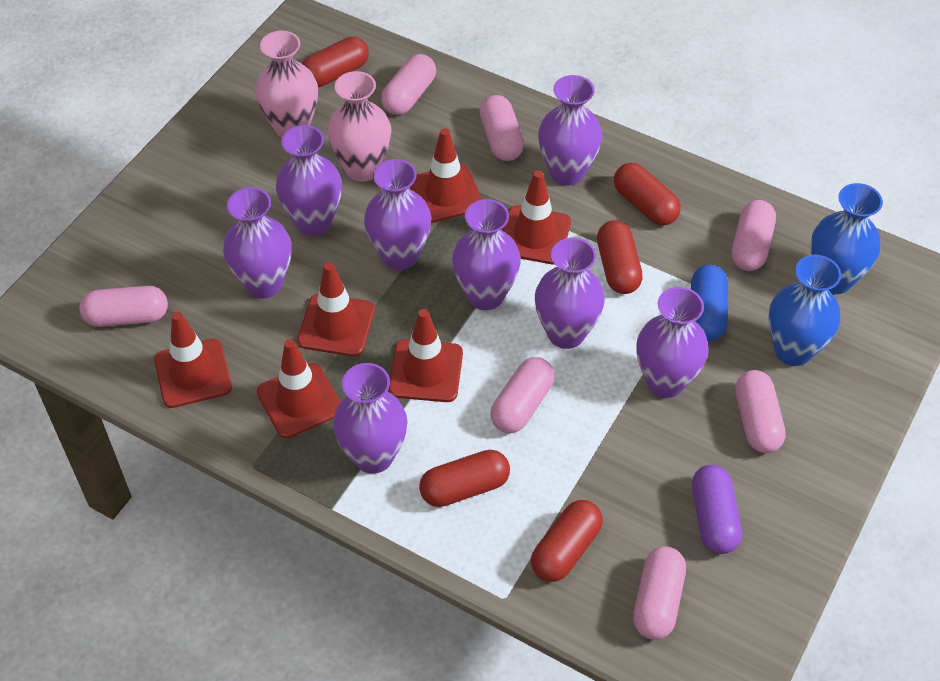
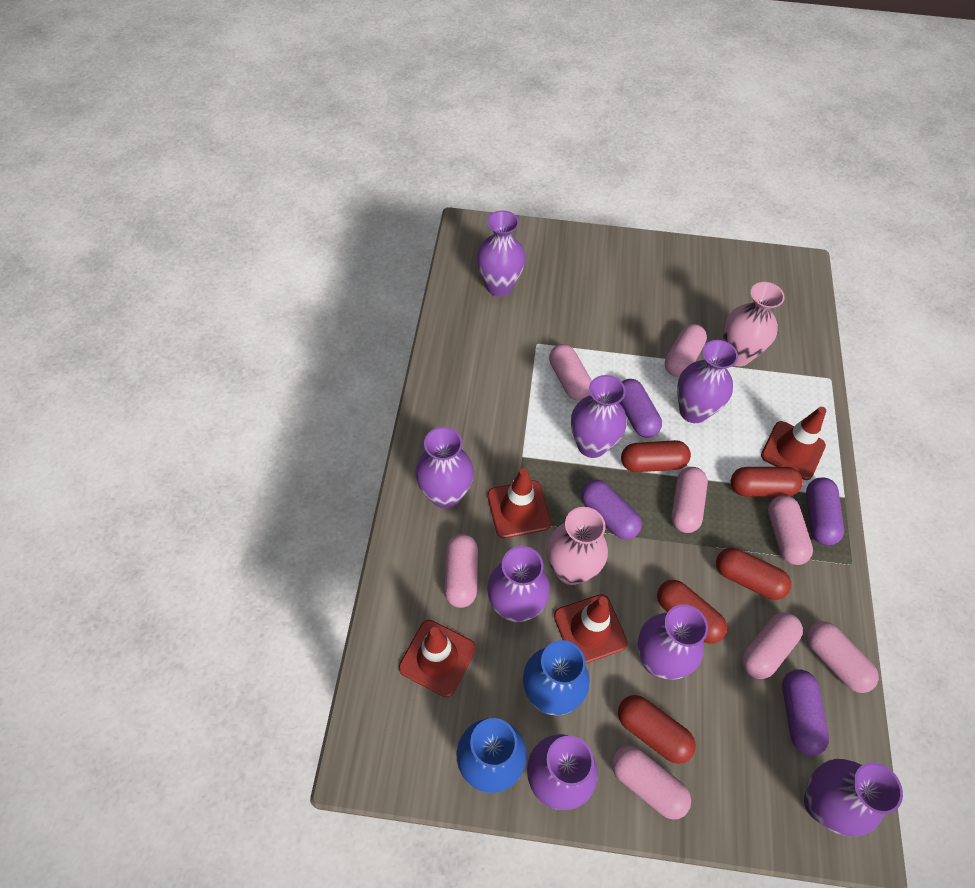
blue capsule: 1 -> 0
pink capsule: 7 -> 8
purple capsule: 1 -> 4
red traffic cone: 6 -> 4

